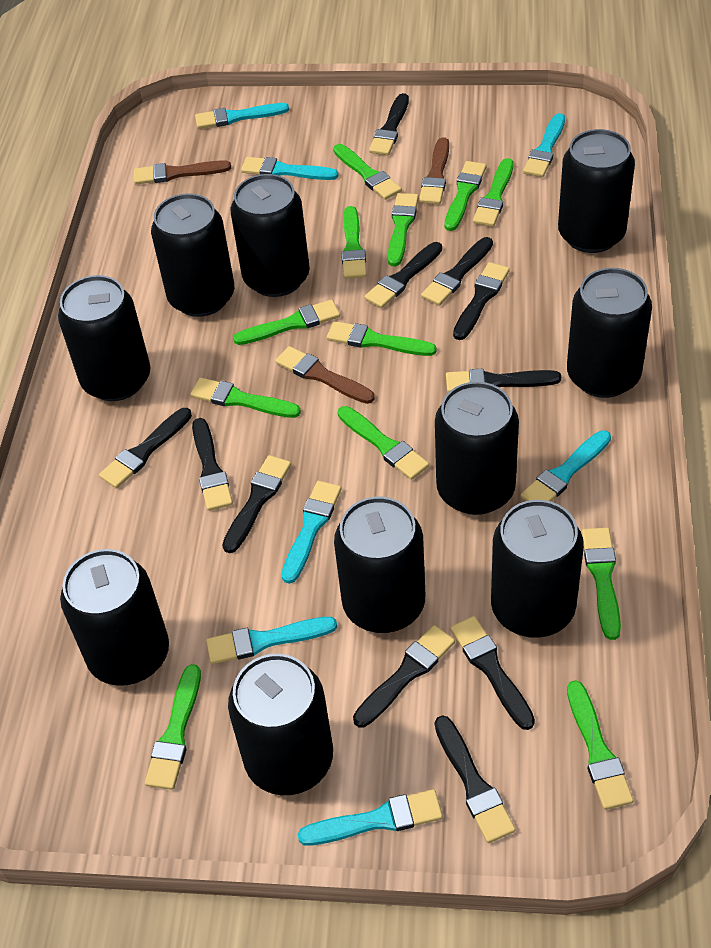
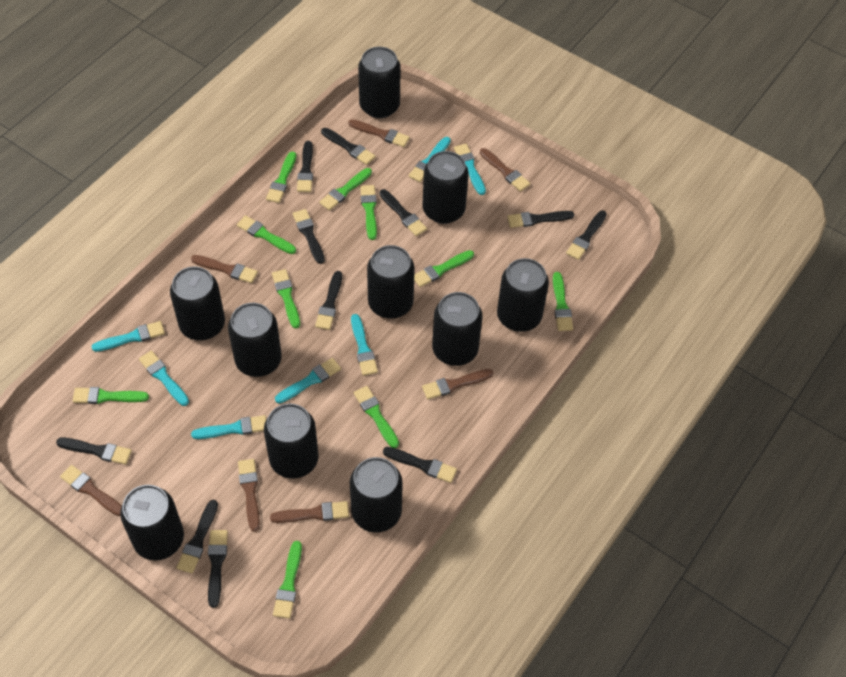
brown brush: 3 -> 7
green brush: 12 -> 10

